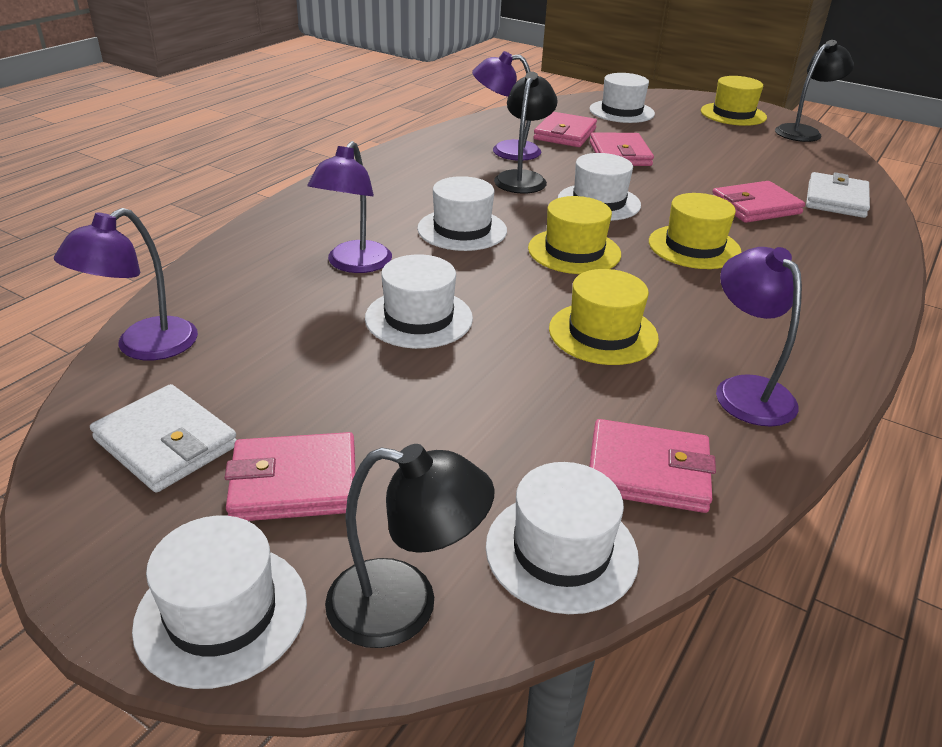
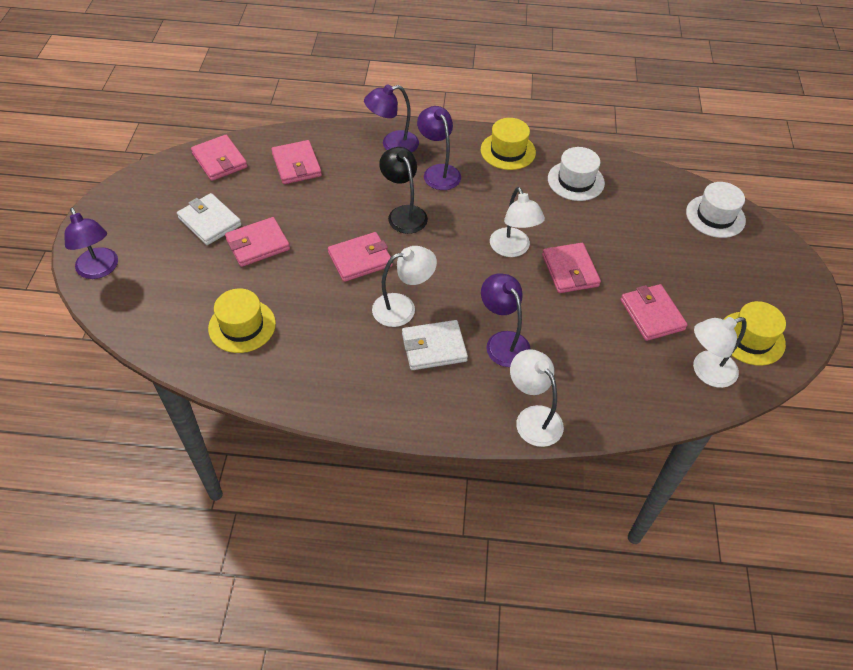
black lamp: 3 -> 1
pink wallet: 5 -> 6
white hat: 6 -> 2
white lamp: 0 -> 4
yellow hat: 4 -> 3

